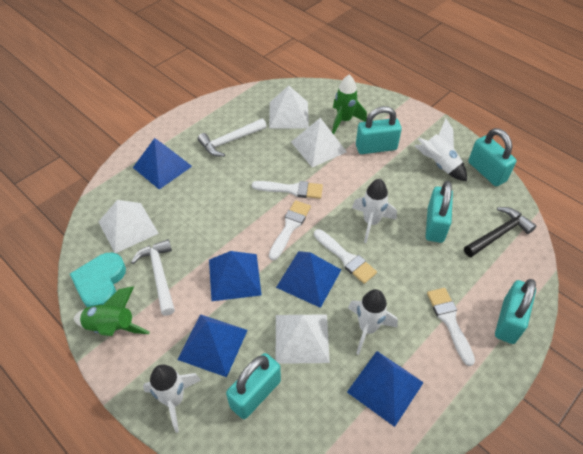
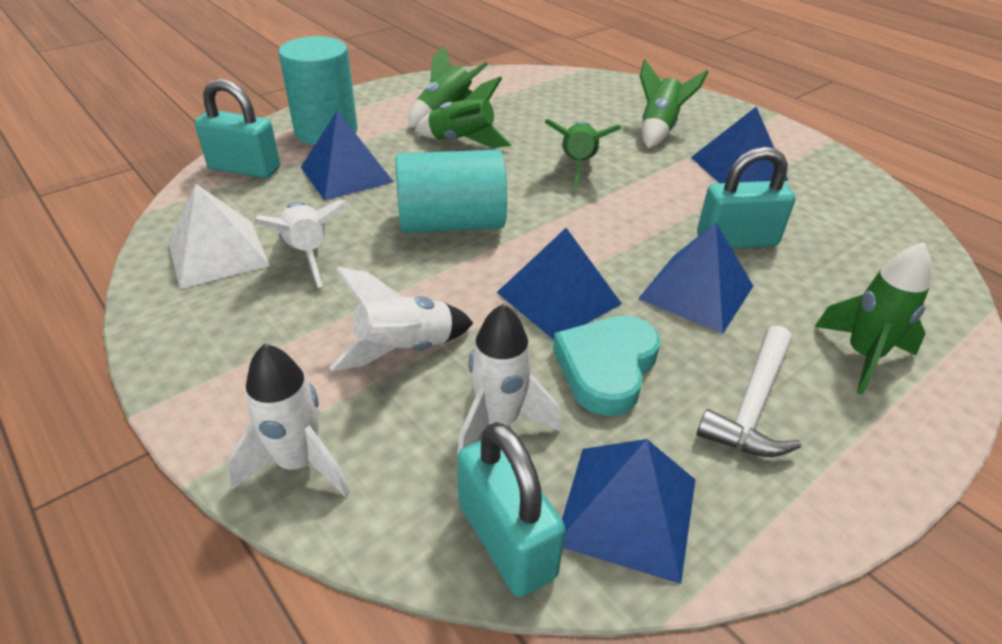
black hammer: 1 -> 0
green rocket: 2 -> 5
turquoise cylinder: 0 -> 2
turquoise padlock: 5 -> 3
white brush: 4 -> 0
white hammer: 2 -> 1
white pyramid: 4 -> 1

